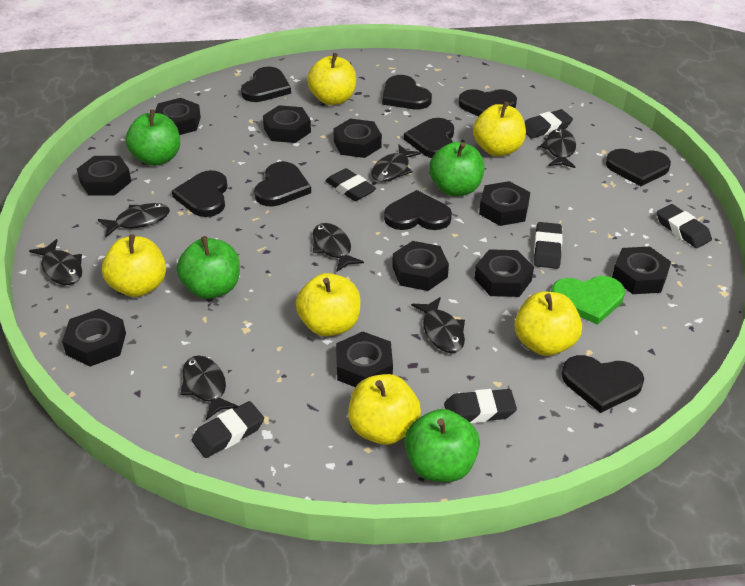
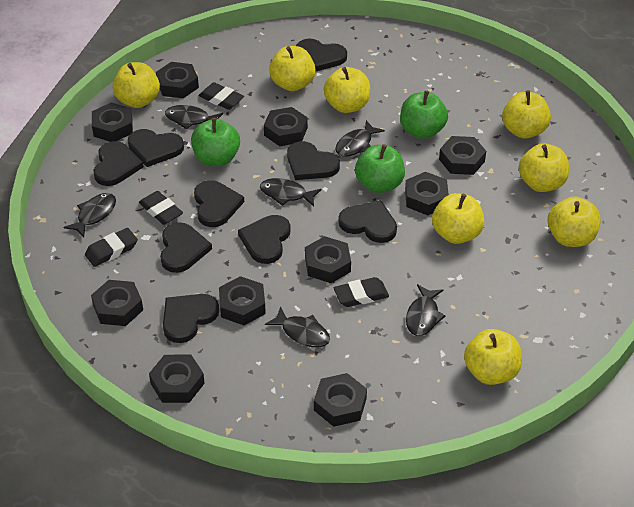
black eraser: 6 -> 4
black fish: 7 -> 6
green apple: 4 -> 3
green heart: 1 -> 0
yellow apple: 6 -> 8

